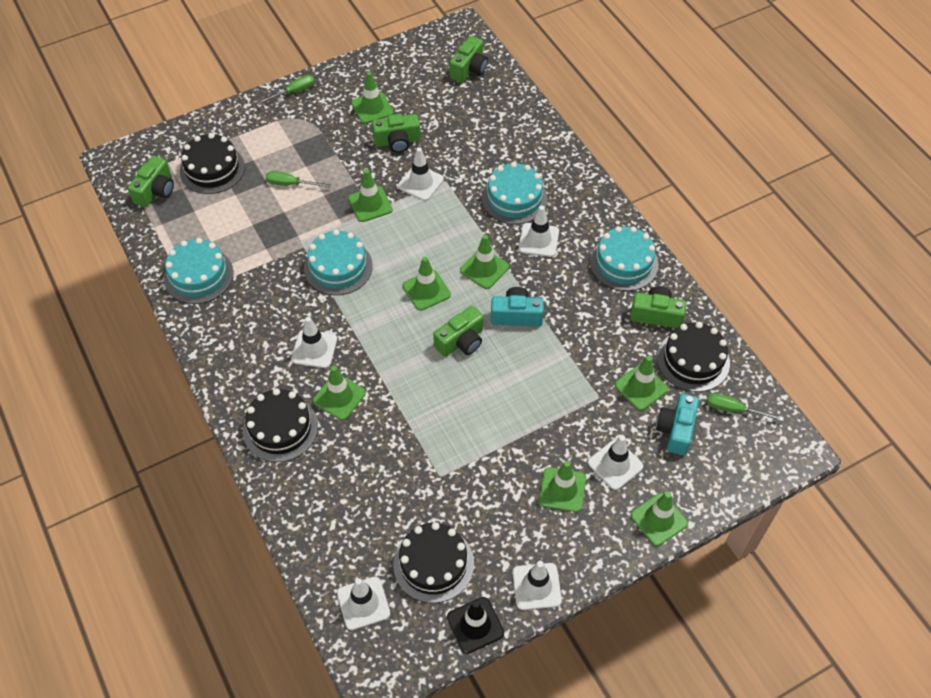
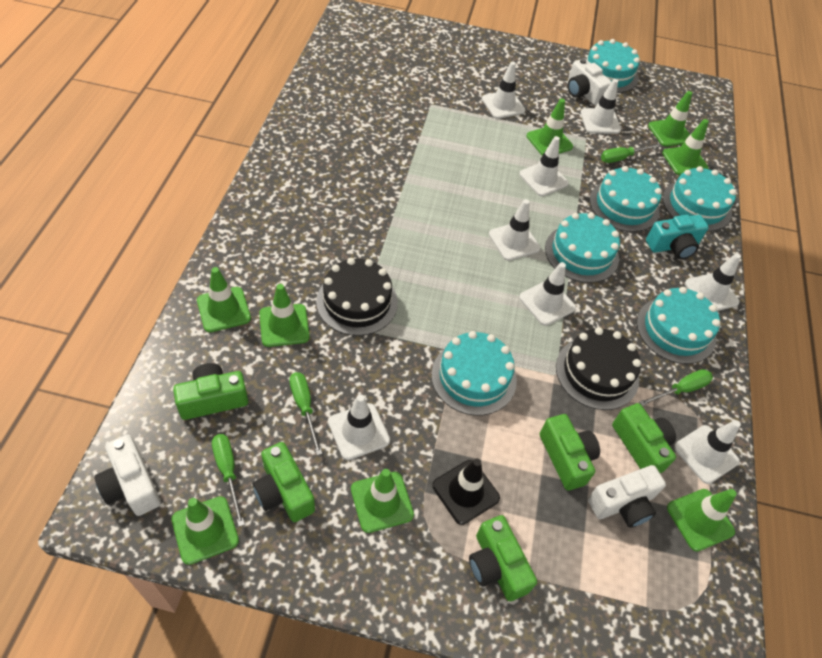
black cake: 4 -> 2
green screwdriver: 3 -> 4
turquoise cake: 4 -> 6
turquoise camera: 2 -> 1
white camera: 0 -> 3
white traffic cone: 6 -> 8

